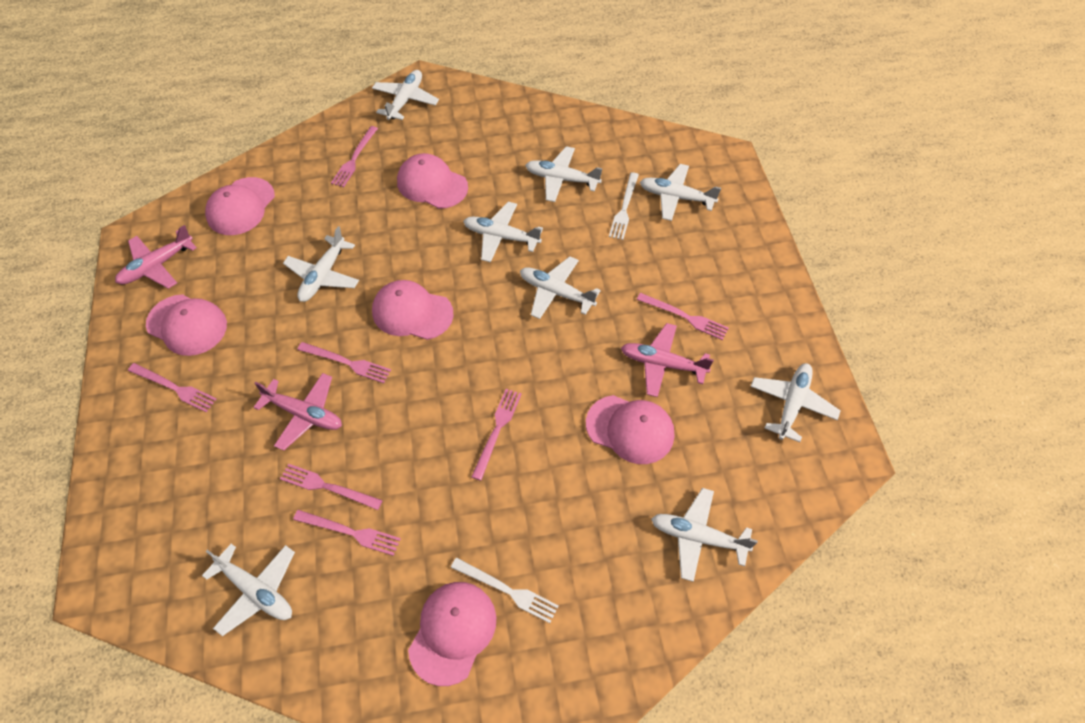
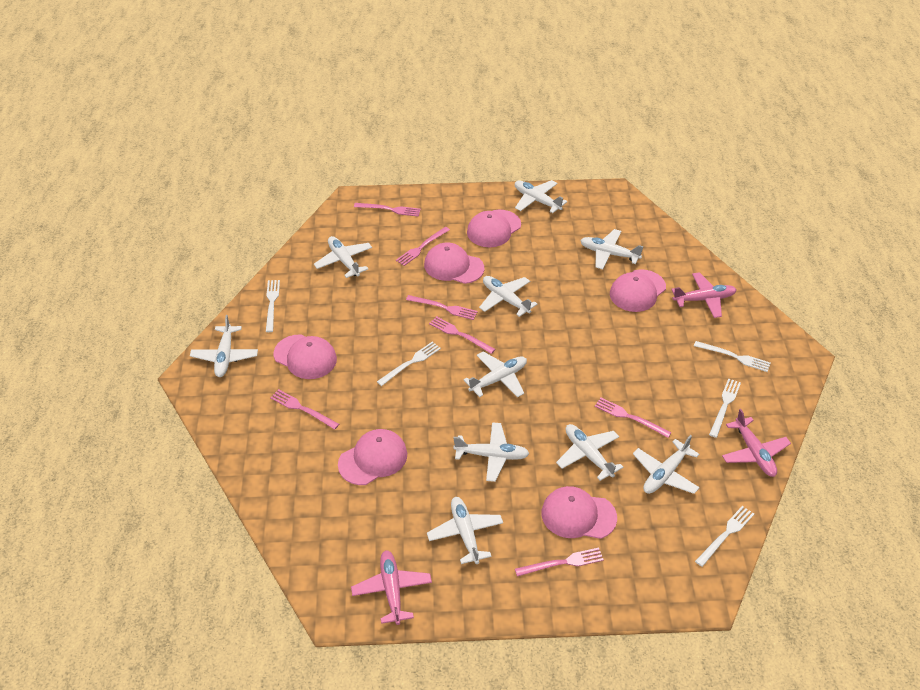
white fork: 2 -> 5
white plane: 9 -> 10

